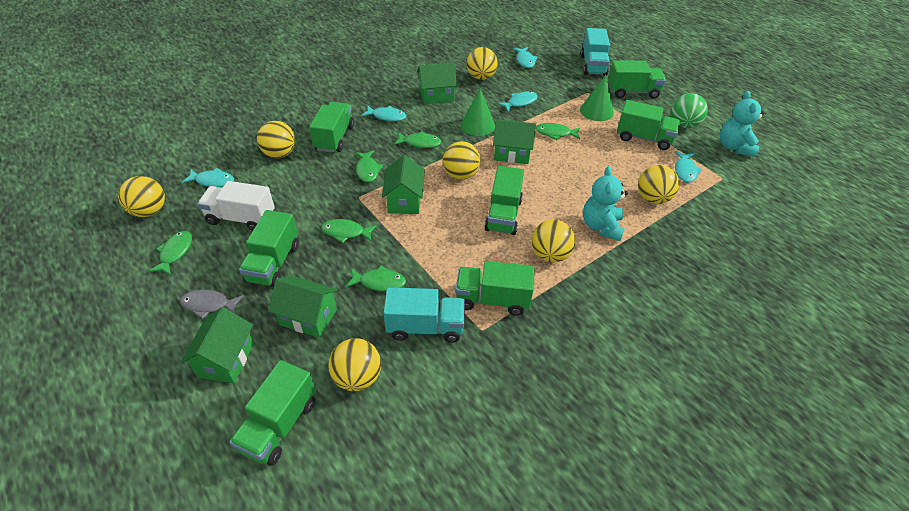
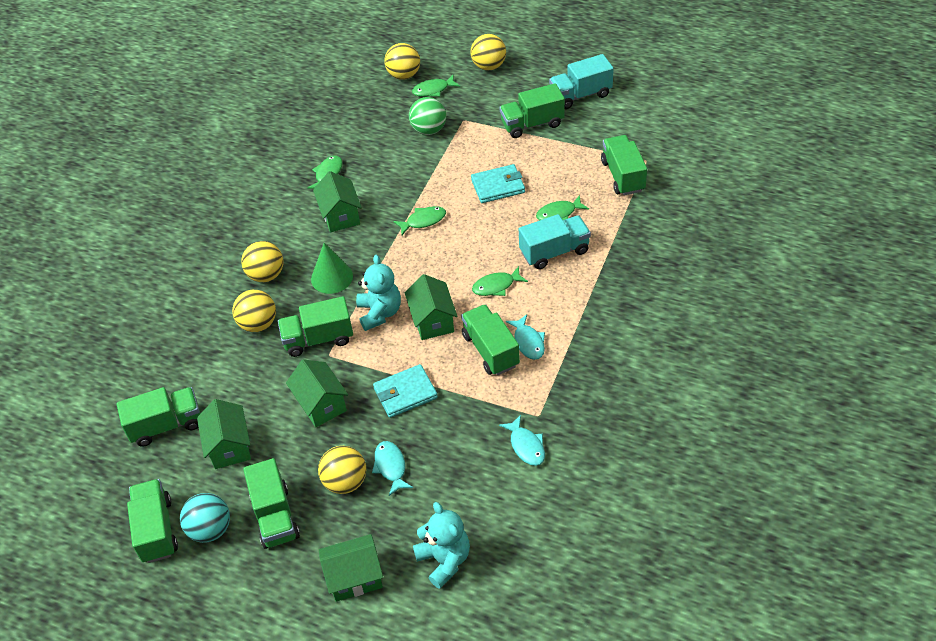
green cone: 2 -> 1
green fish: 6 -> 5
grey fish: 1 -> 0
turquoise ball: 0 -> 1
turquoise fish: 5 -> 3
turquoise wallet: 0 -> 2
white truck: 1 -> 0
yellow ball: 7 -> 5

